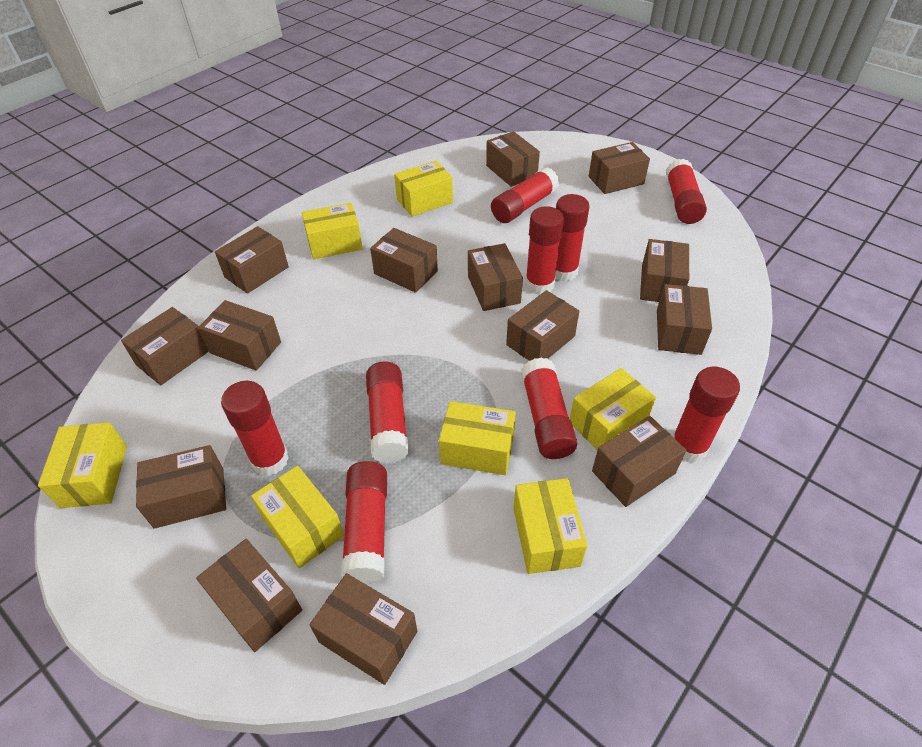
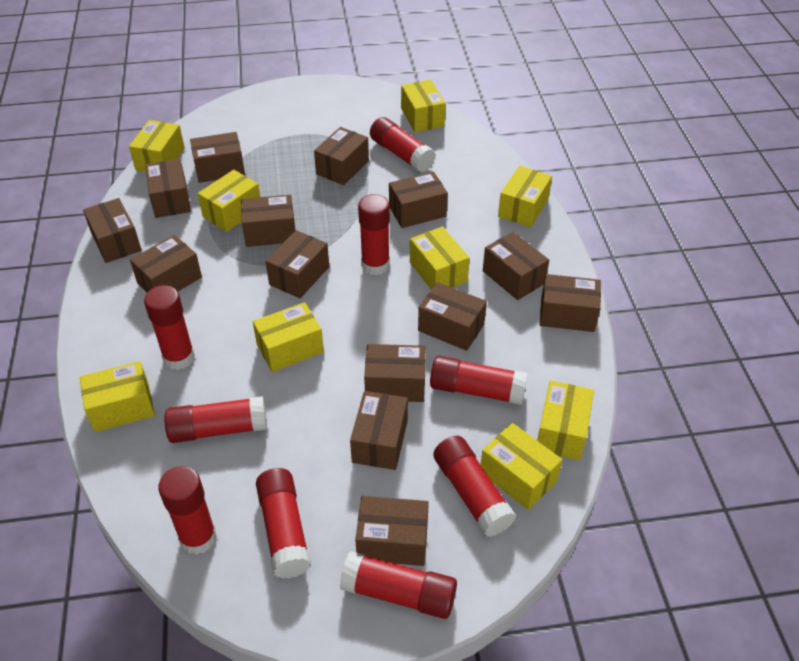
yellow box: 7 -> 9

